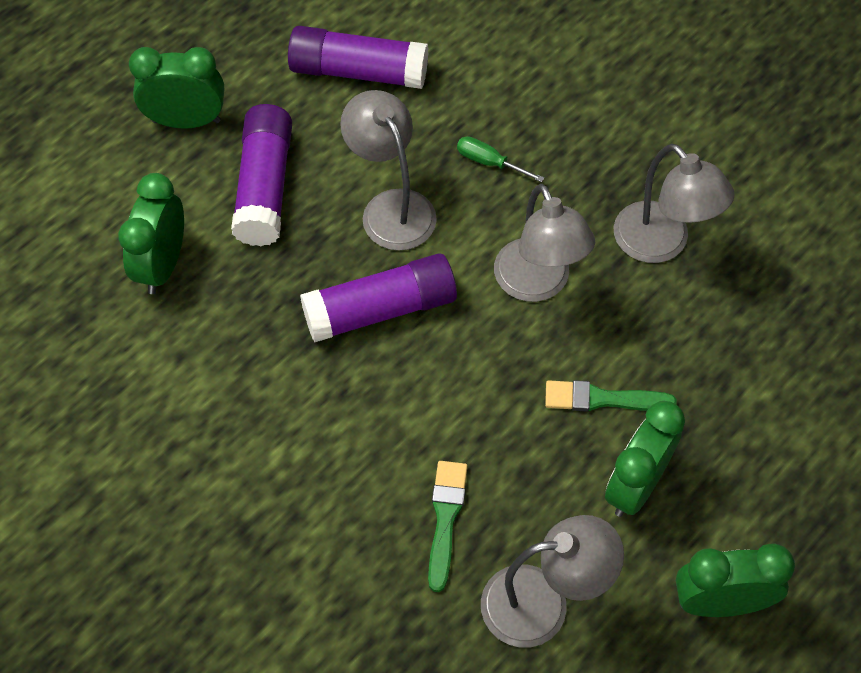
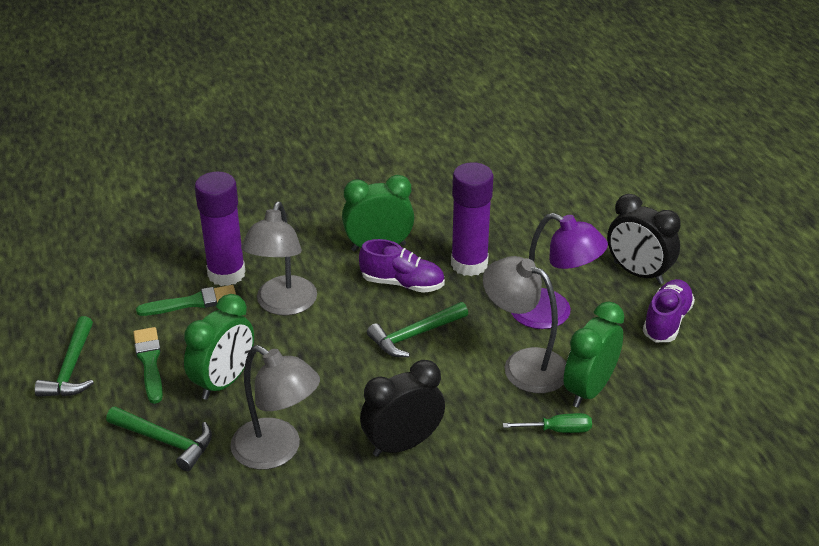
black clock: 0 -> 2
green clock: 4 -> 3
green hammer: 0 -> 3
grey lamp: 4 -> 3
purple glue stick: 3 -> 2
purple lamp: 0 -> 1
purple shoe: 0 -> 2

